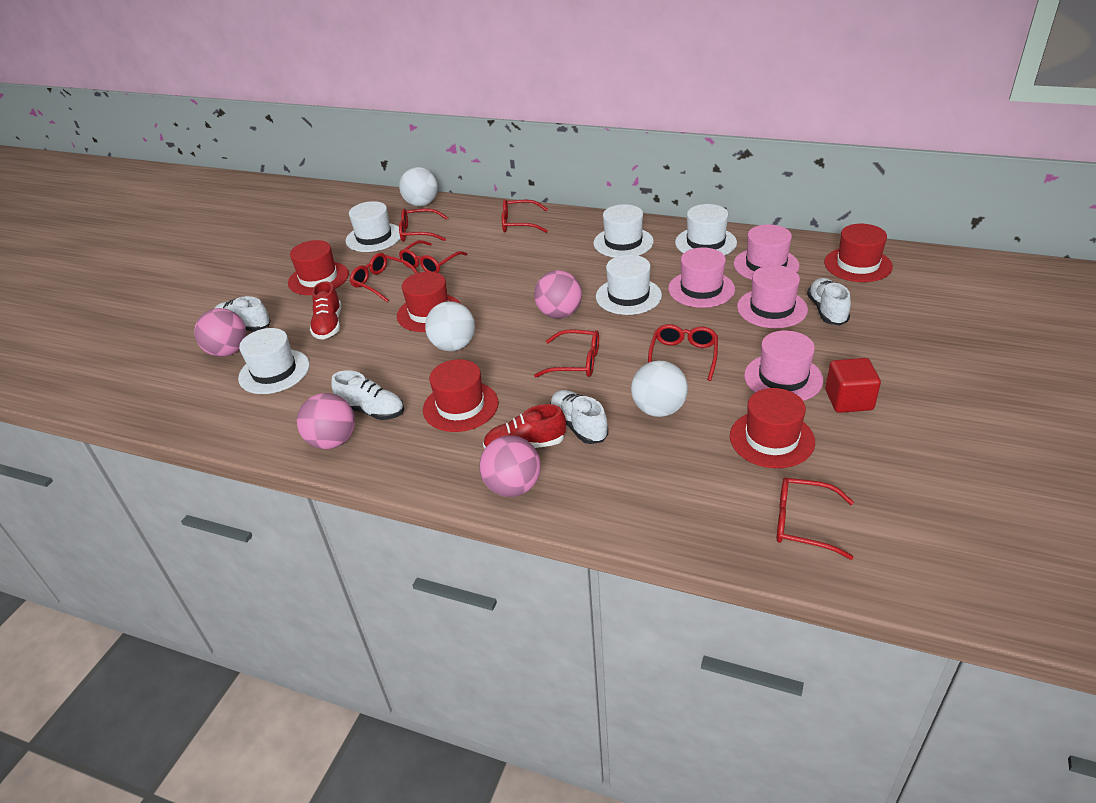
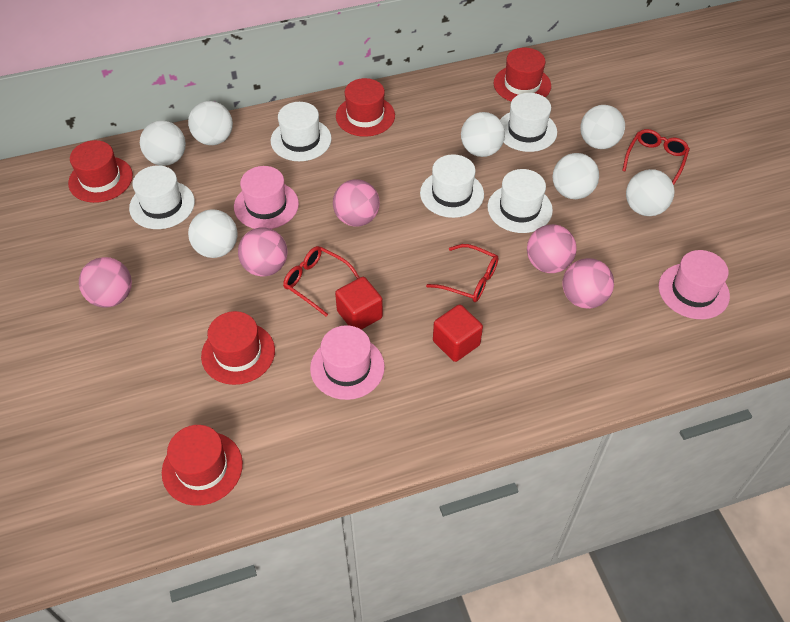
pink ball: 4 -> 5
pink hat: 4 -> 3
red cube: 1 -> 2
red glasses: 7 -> 3
red shoe: 2 -> 0
white ball: 3 -> 7
white shoe: 4 -> 0

